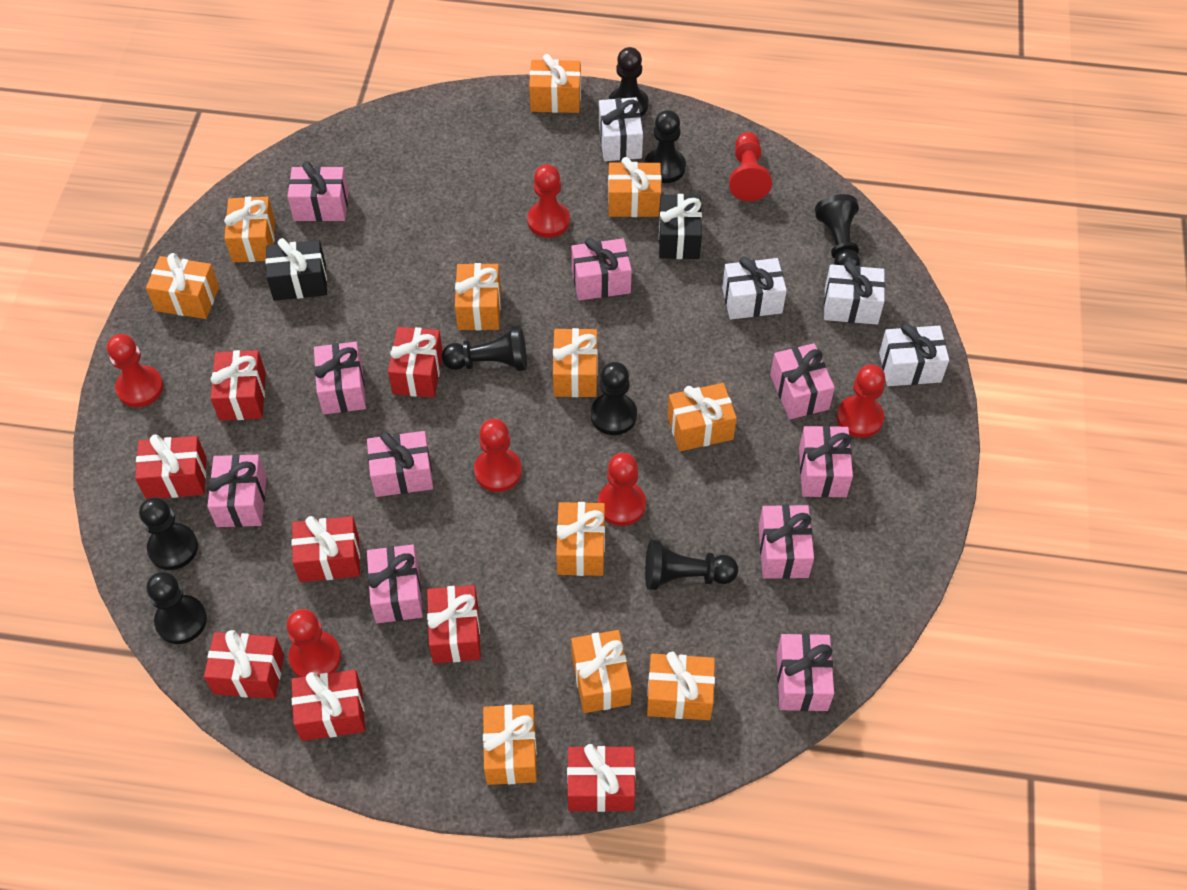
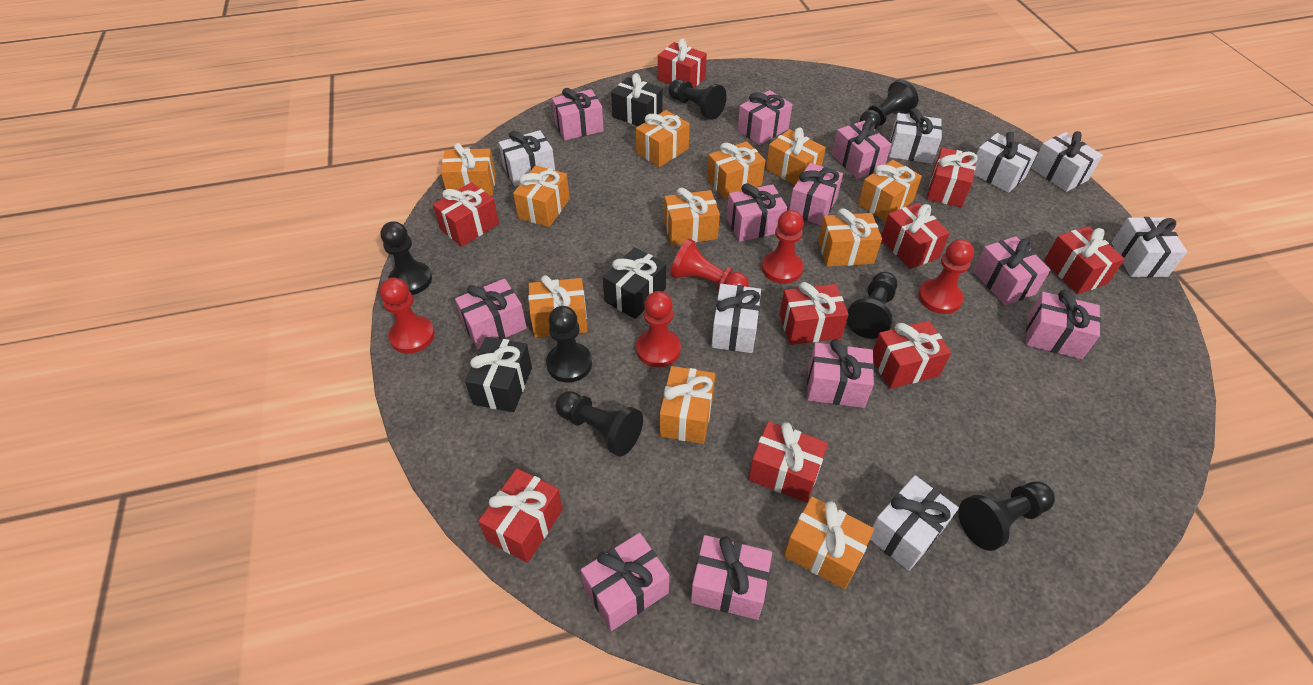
black gift: 2 -> 3
black pawn: 8 -> 7
pink gift: 10 -> 11
red gift: 8 -> 9
red pawn: 7 -> 5
white gift: 4 -> 7

